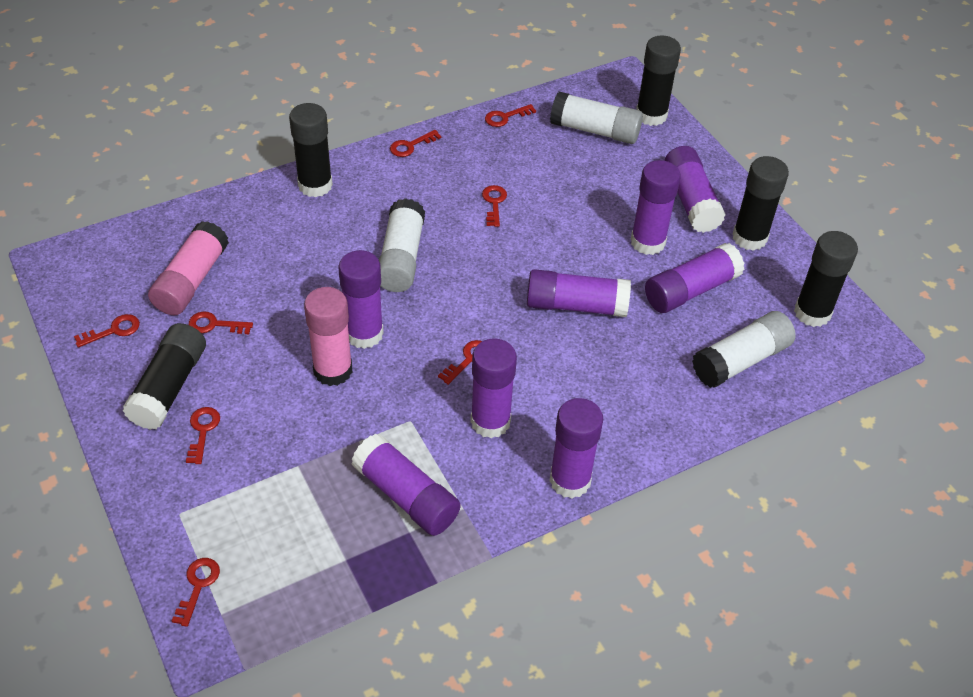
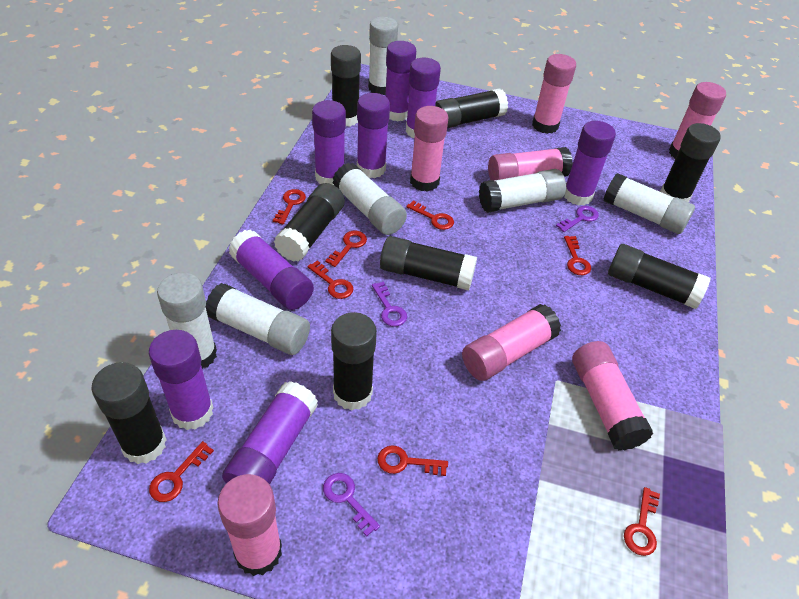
black glue stick: 5 -> 8
pink glue stick: 2 -> 7
purple key: 0 -> 3
white glue stick: 3 -> 6

